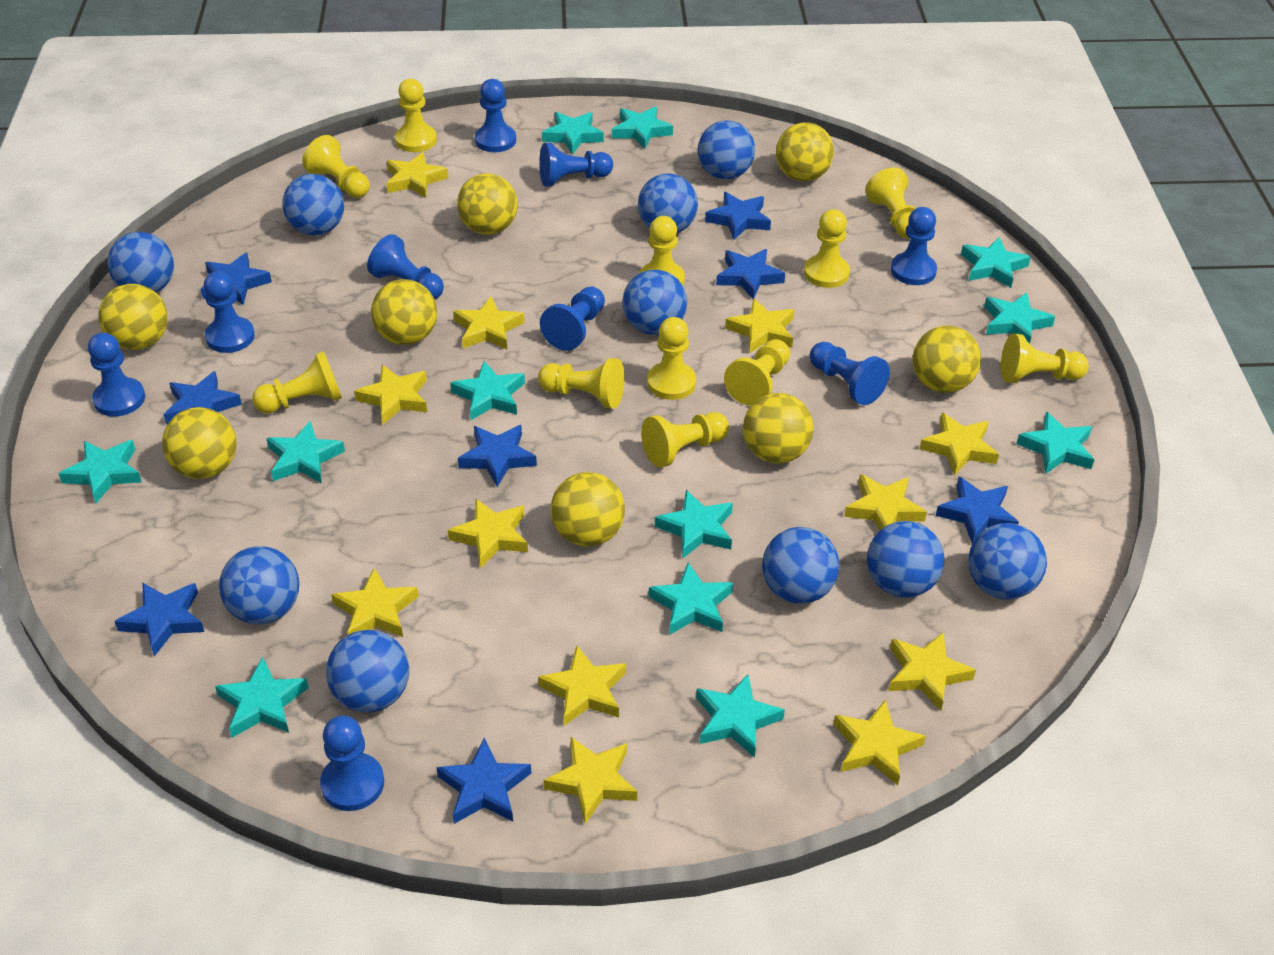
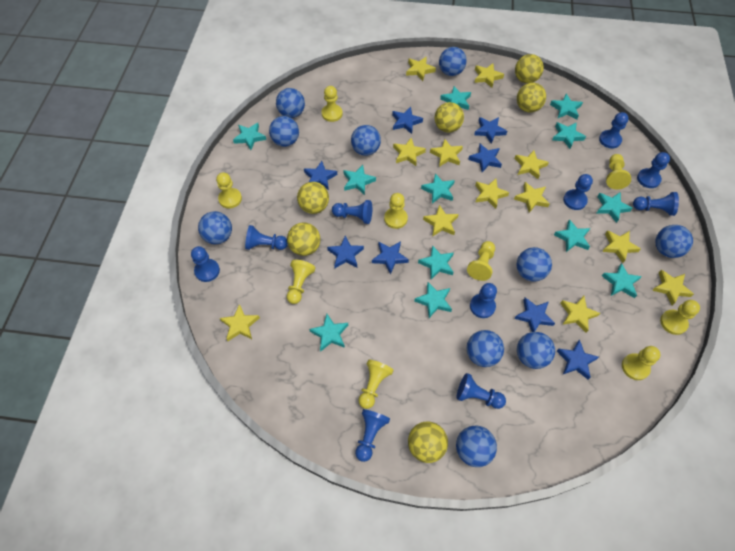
blue pawn: 9 -> 10
yellow ball: 8 -> 6
yellow pawn: 11 -> 9

